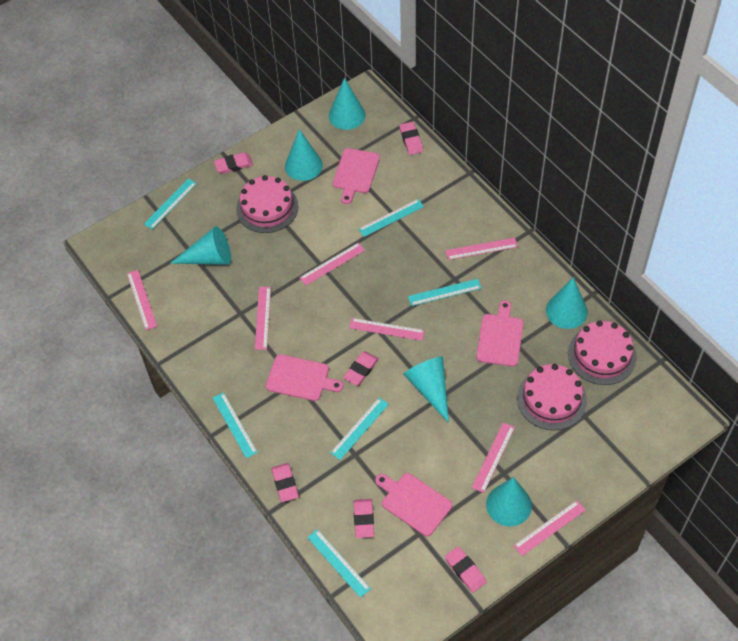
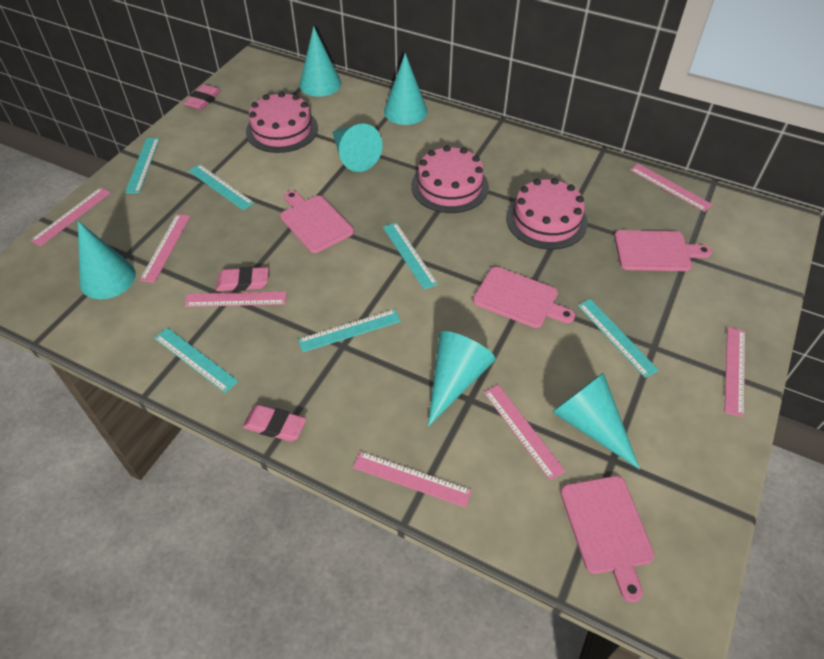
pink eraser: 6 -> 3

